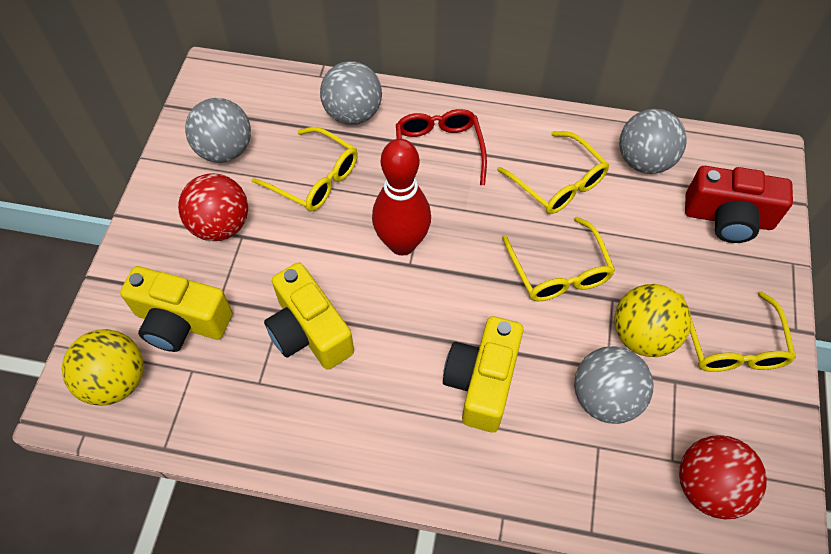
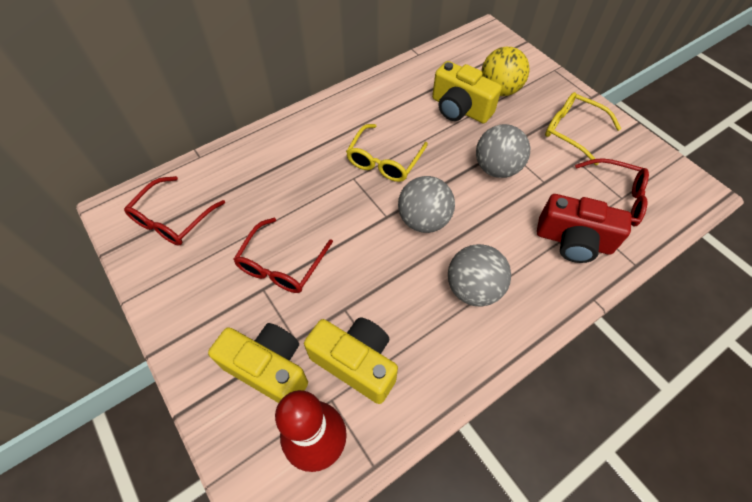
grey ball: 4 -> 3
red ball: 2 -> 0
red glasses: 1 -> 3
yellow ball: 2 -> 1
yellow glasses: 4 -> 2

